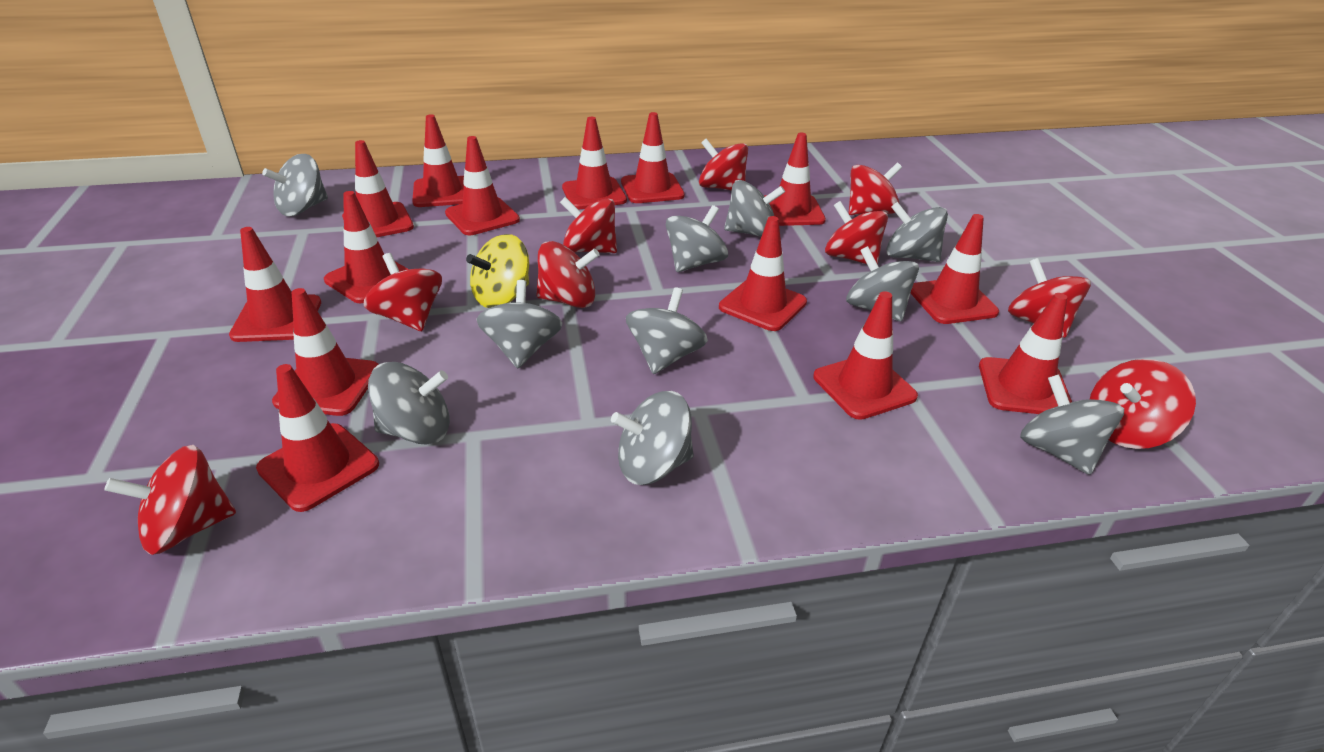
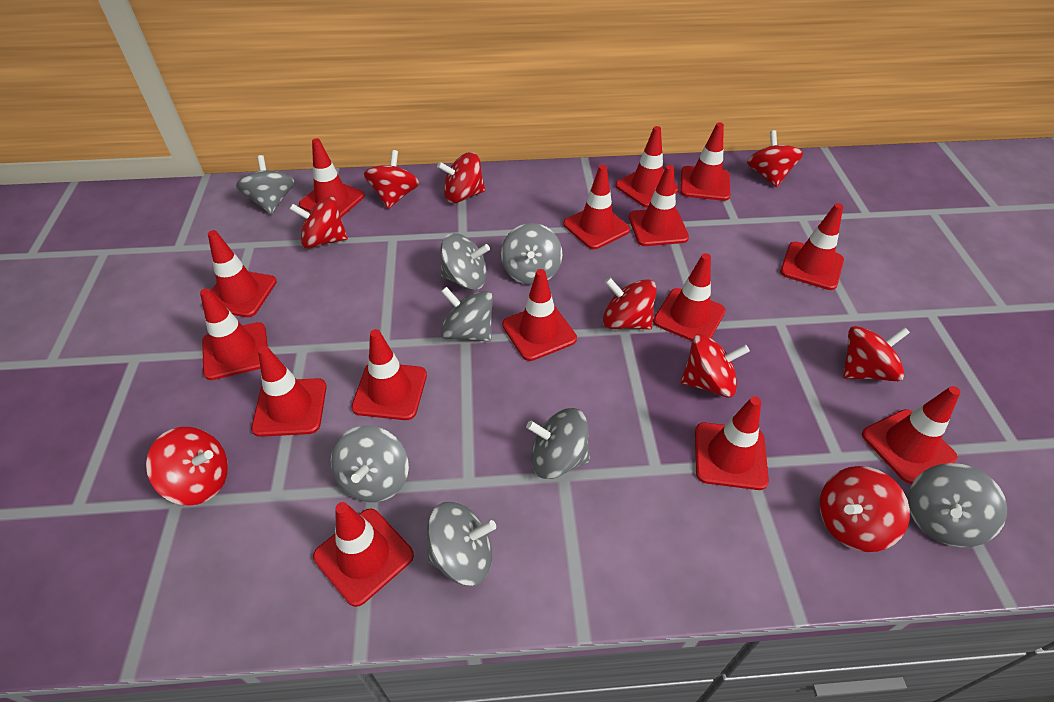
grey spinning top: 10 -> 8
red traffic cone: 14 -> 15
yellow spinning top: 1 -> 0

